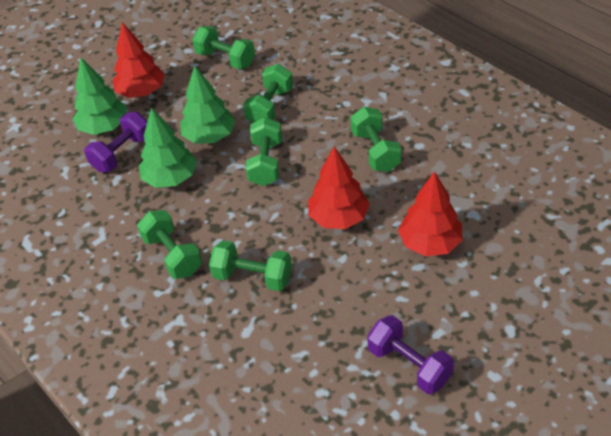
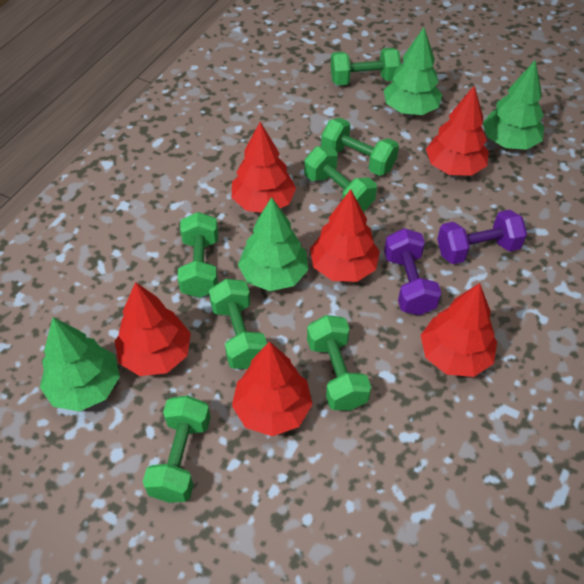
green dumbbell: 6 -> 7
green tree: 3 -> 4
red tree: 3 -> 6

